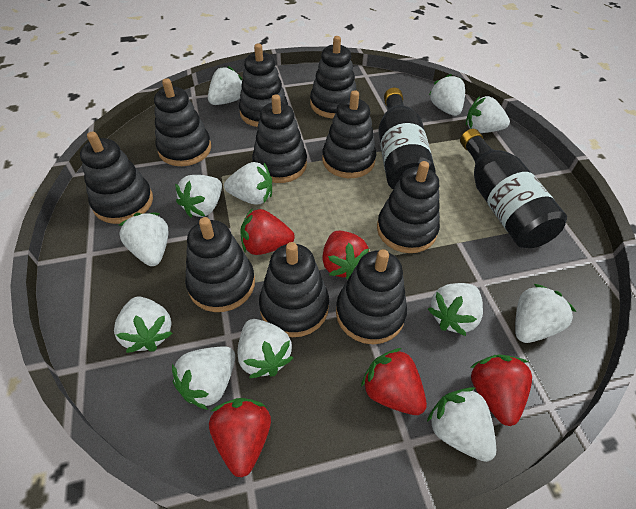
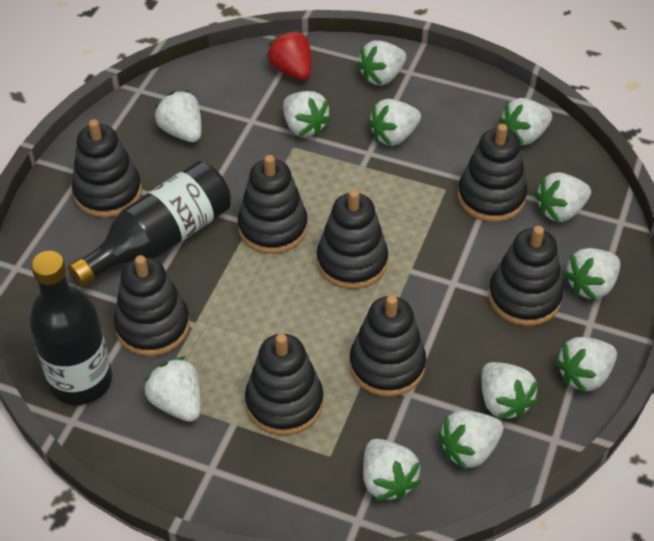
black stacking toy: 10 -> 8
red strawberry: 5 -> 1

